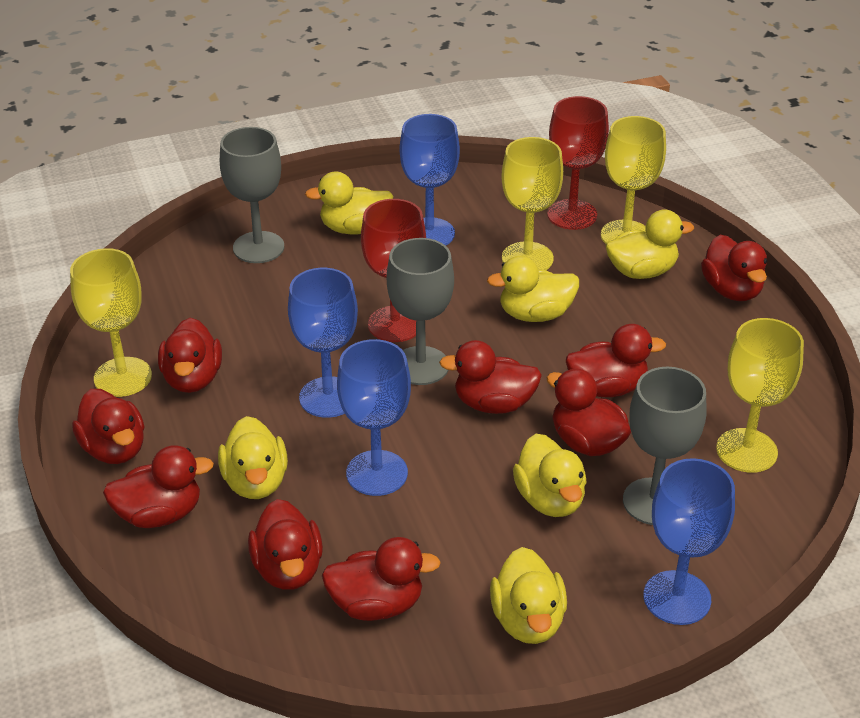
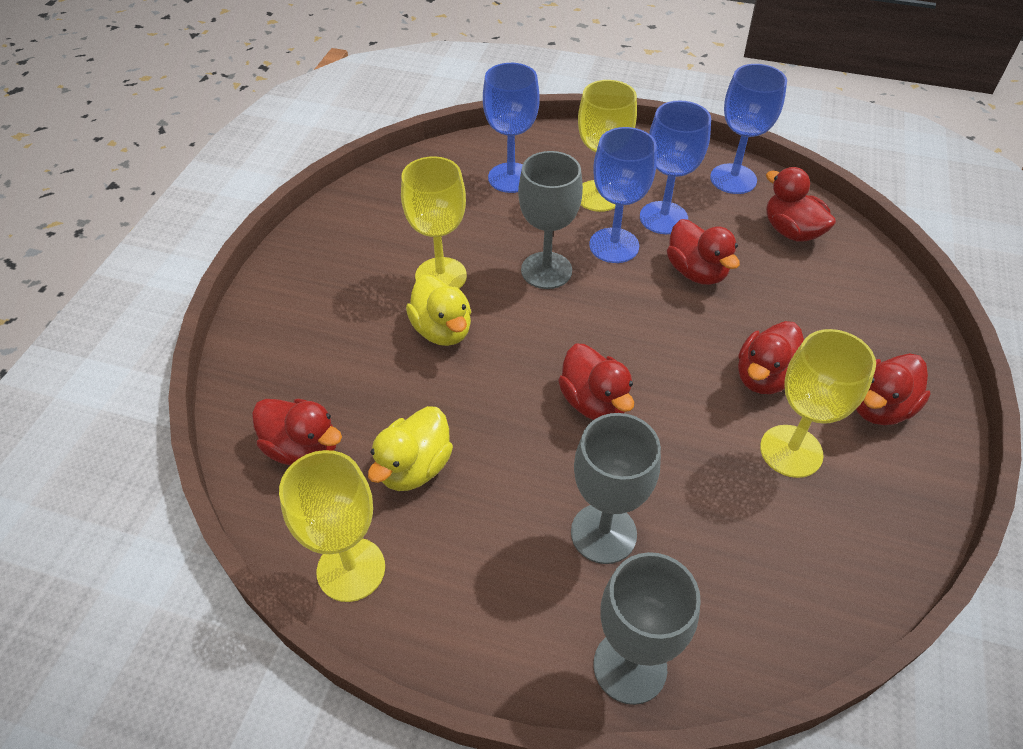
red duck: 9 -> 6
red goblet: 2 -> 0
yellow duck: 6 -> 2

